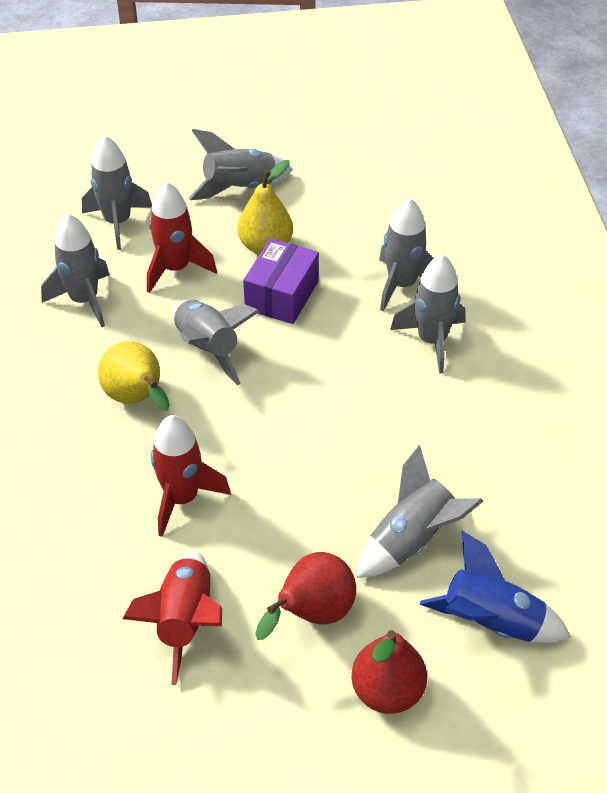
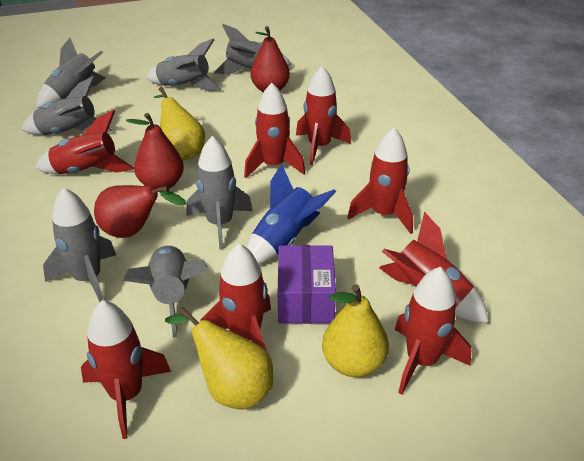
red pear: 2 -> 3
red rocket: 3 -> 8
yellow pear: 2 -> 3

